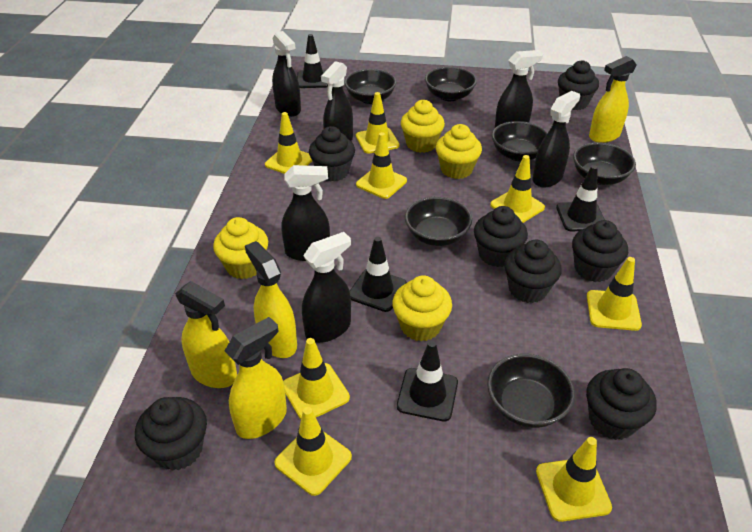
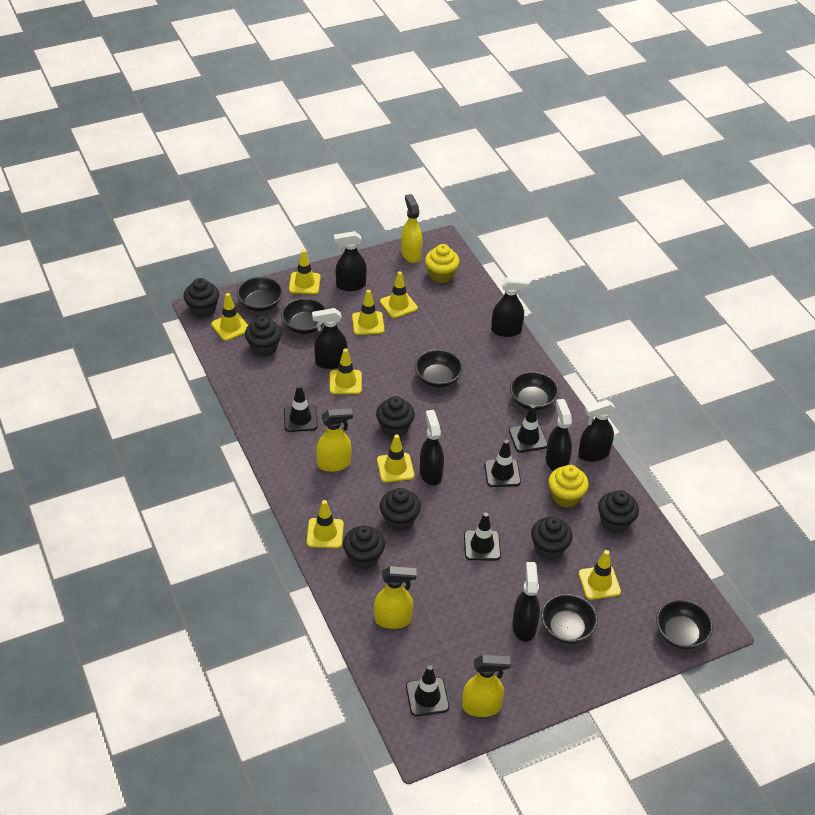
black spray bottle: 6 -> 7
black traffic cone: 4 -> 5
yellow cupcake: 4 -> 2

